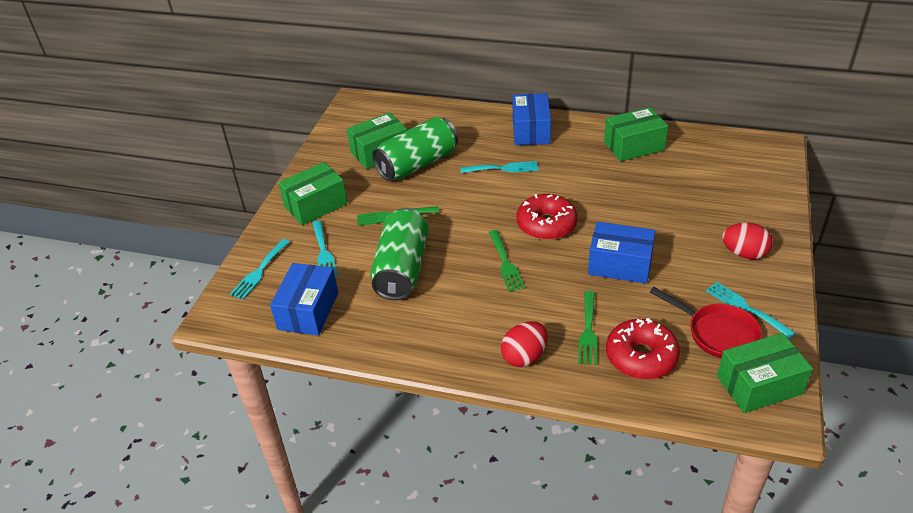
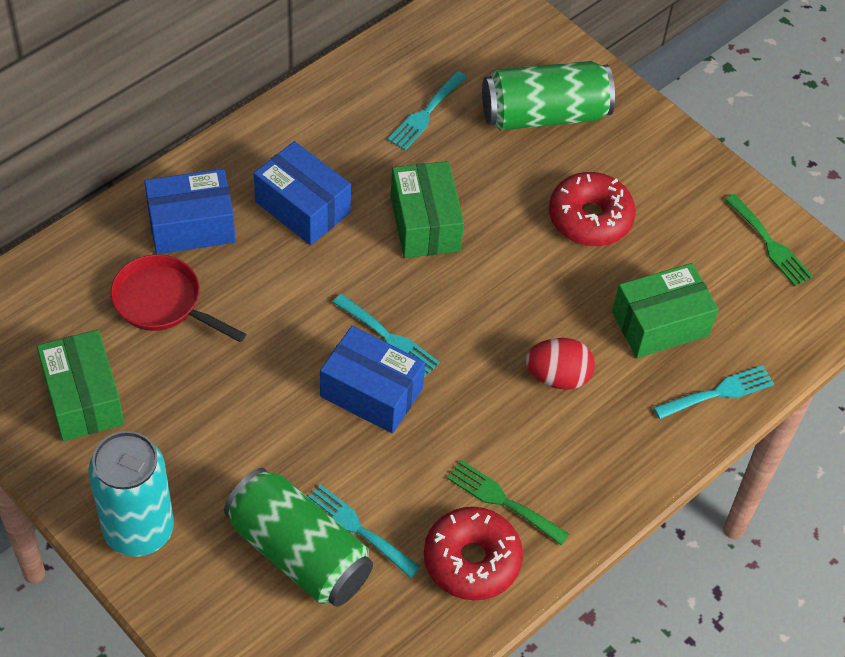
green box: 4 -> 3
green fork: 3 -> 2
red egg: 2 -> 1
turquoise can: 0 -> 1

